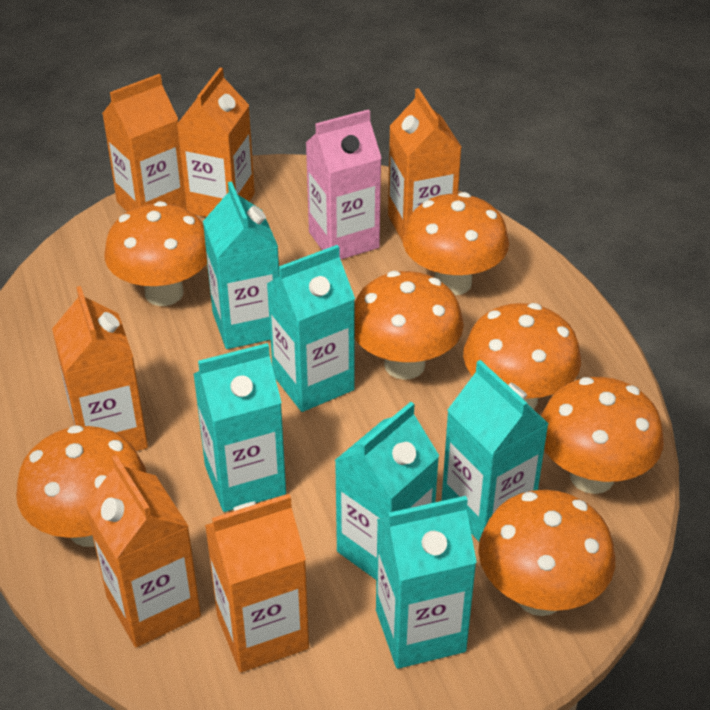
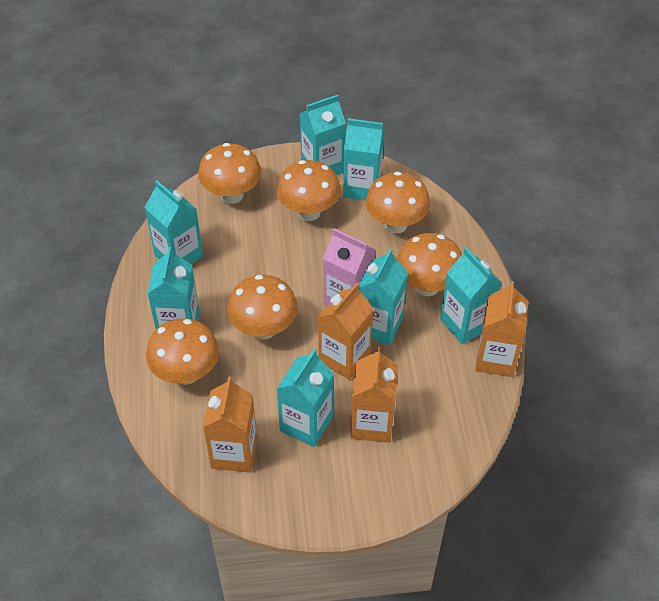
orange carton: 6 -> 4
orange mushroom: 7 -> 6
turquoise carton: 6 -> 7

